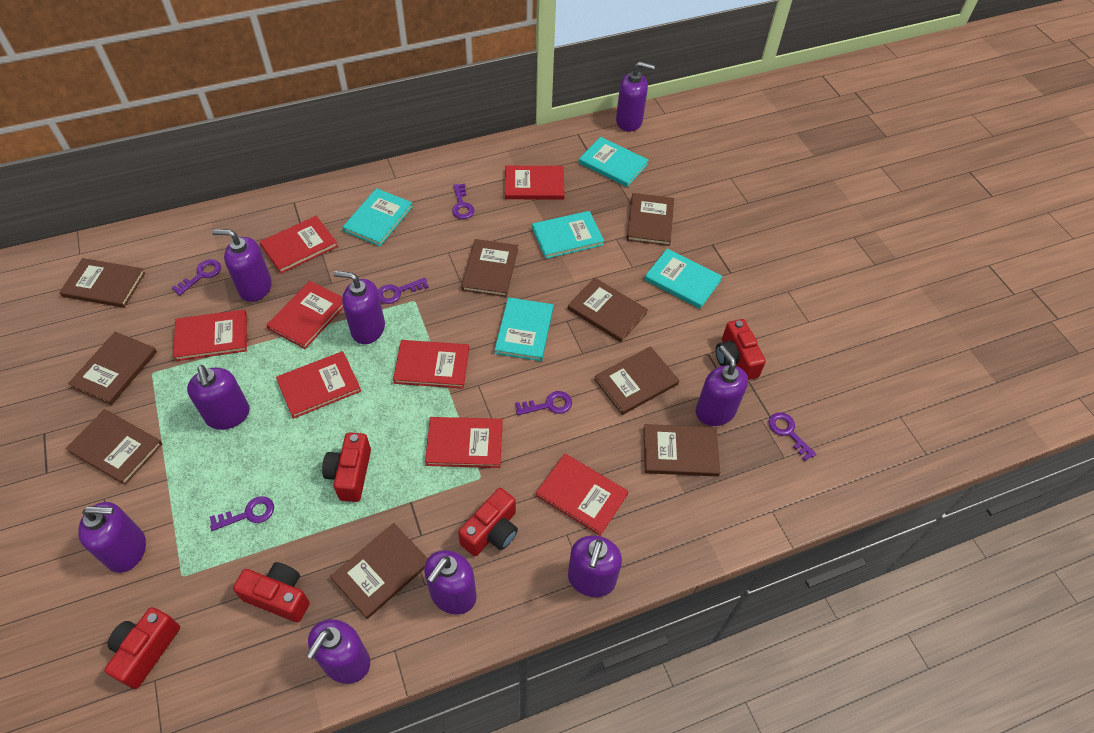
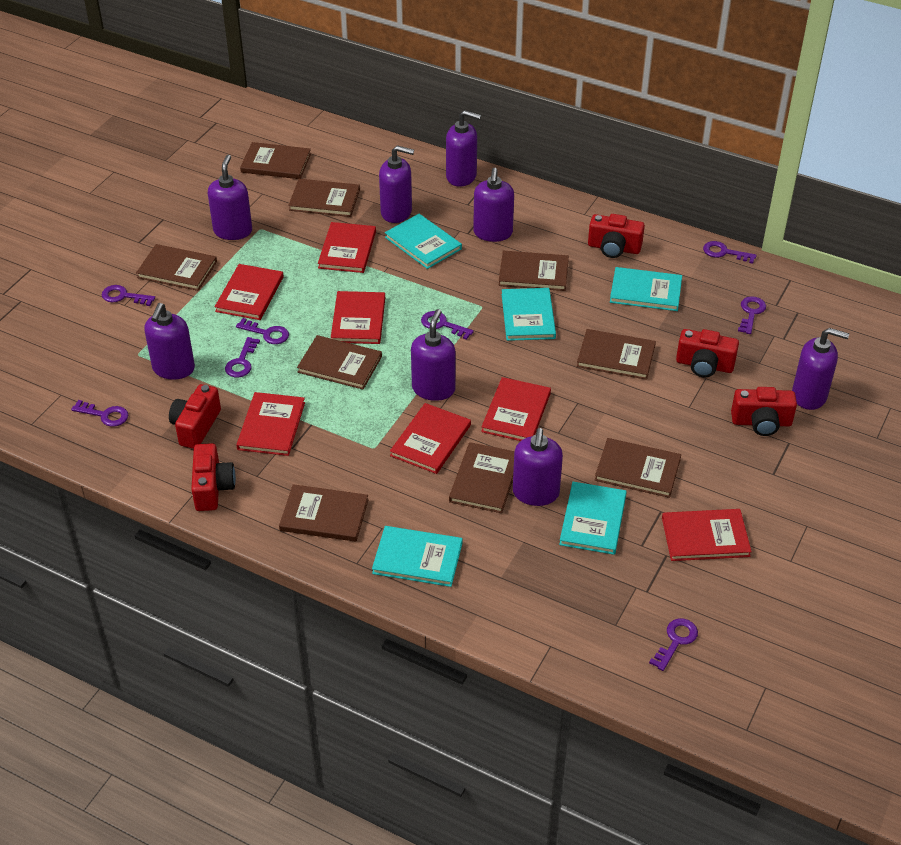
purple key: 6 -> 8
purple soap dispenser: 9 -> 8
red book: 8 -> 7

